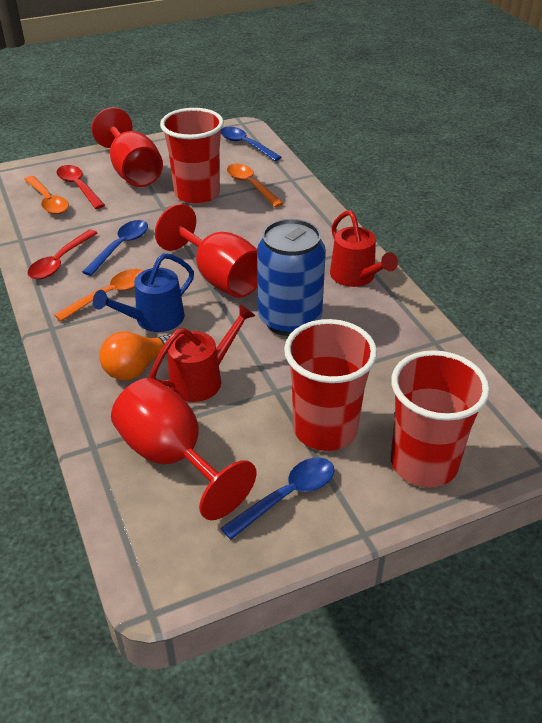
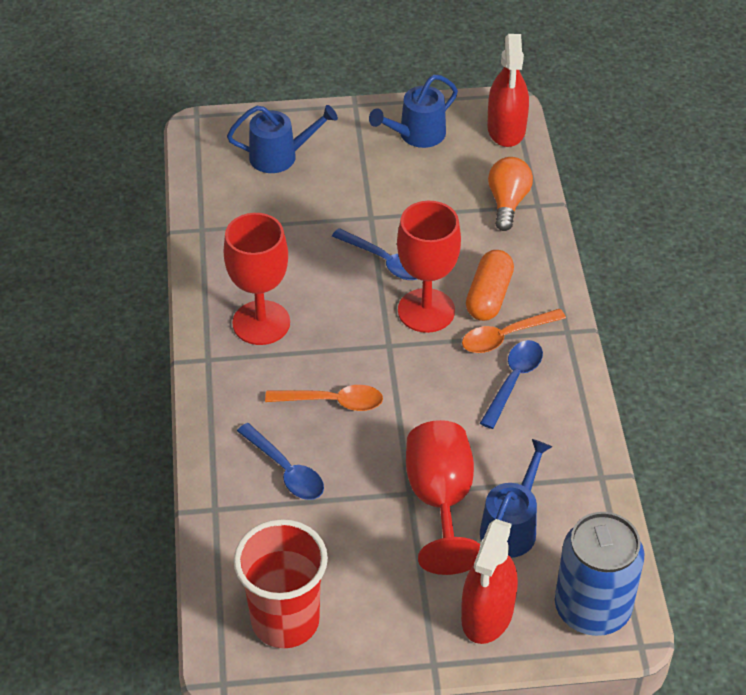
blue watering can: 1 -> 3
orange capsule: 0 -> 1
orange spoon: 3 -> 2
red cup: 3 -> 1
red spoon: 2 -> 0
red spray bottle: 0 -> 2
red watering can: 2 -> 0

